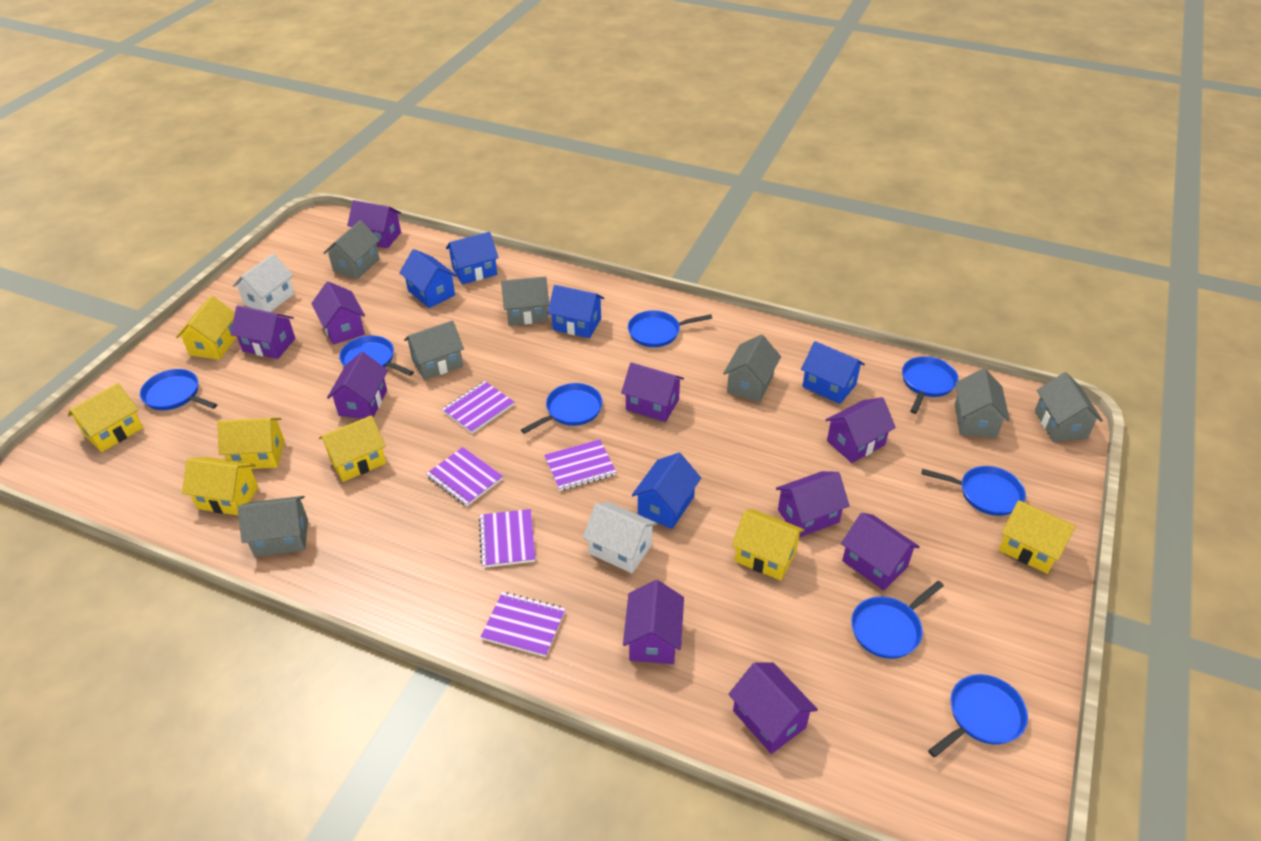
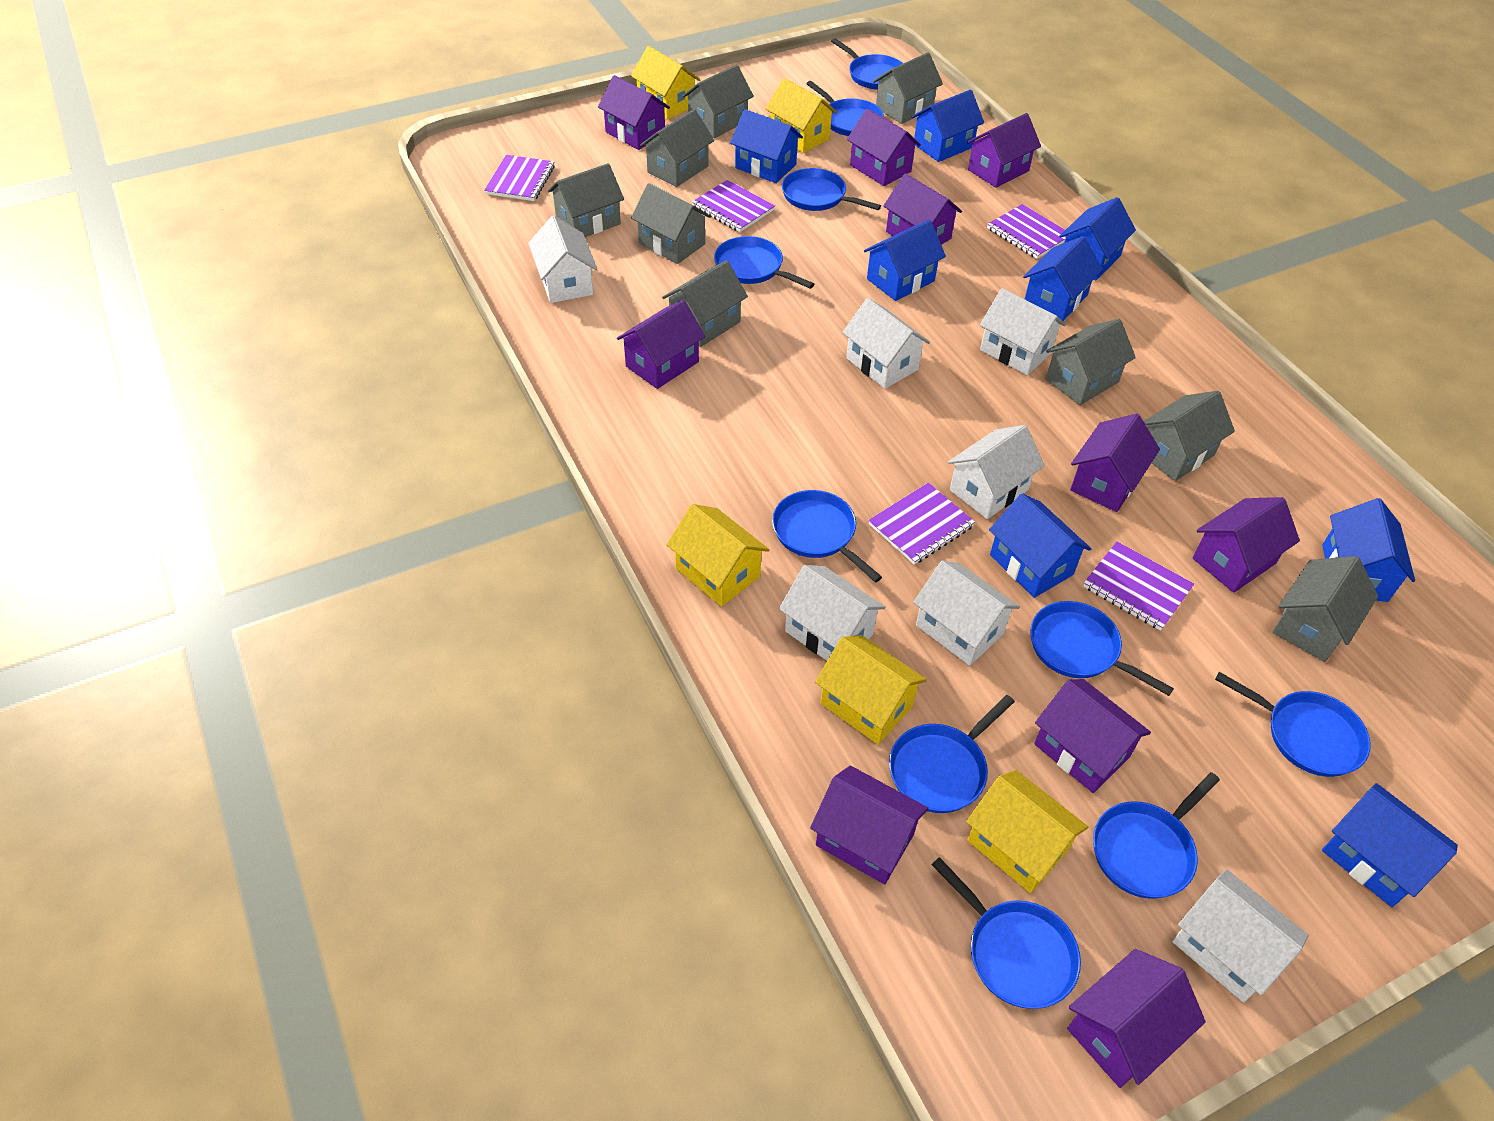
blue house: 5 -> 8
blue pan: 8 -> 10
grey house: 7 -> 9
white house: 2 -> 7
yellow house: 7 -> 5

